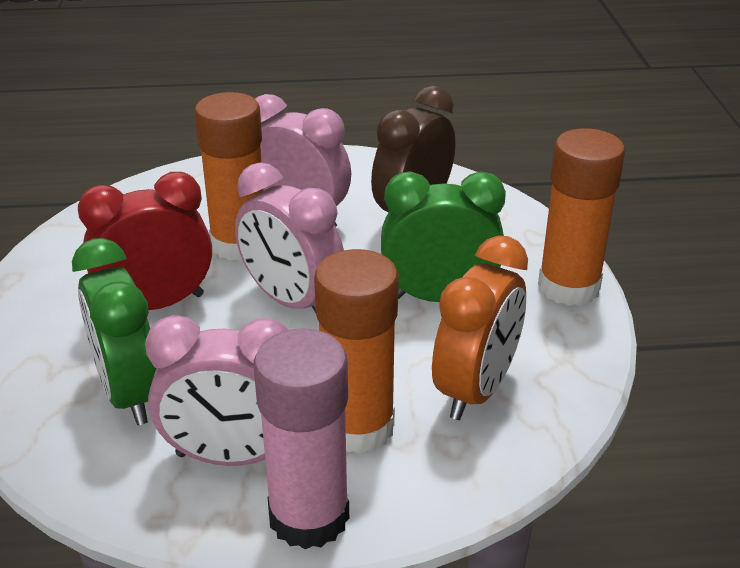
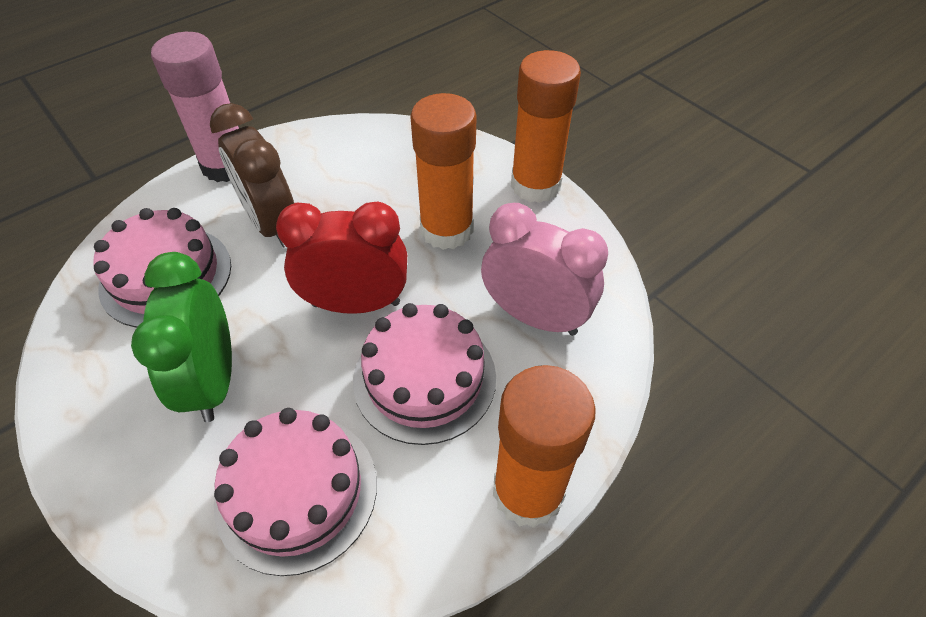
green clock: 2 -> 1
orange clock: 1 -> 0
pink cake: 0 -> 3
pink clock: 3 -> 1

